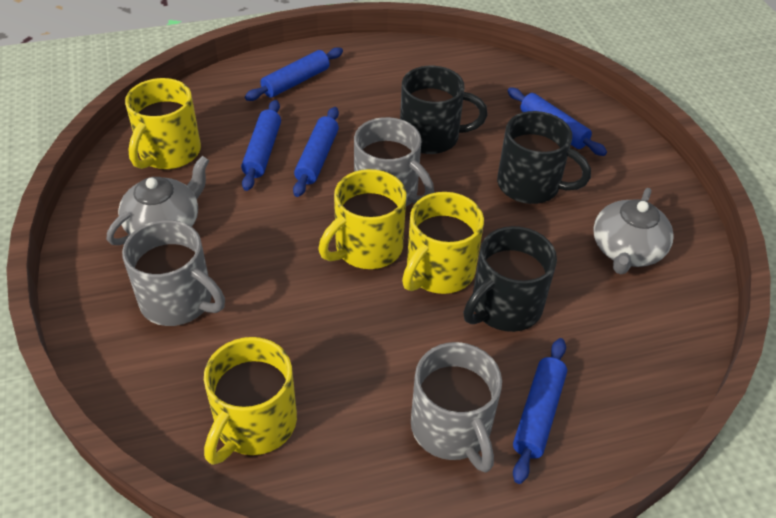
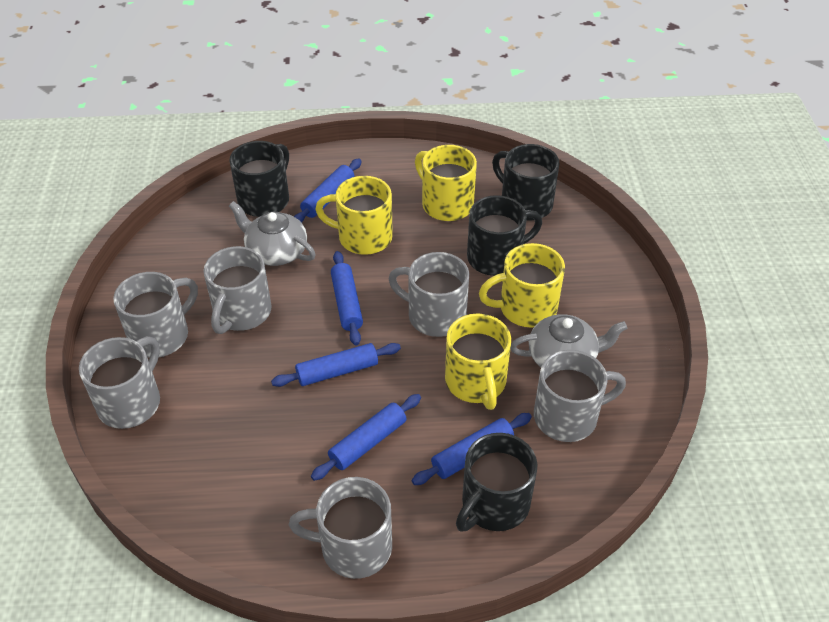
black mug: 3 -> 4
grey mug: 3 -> 6

